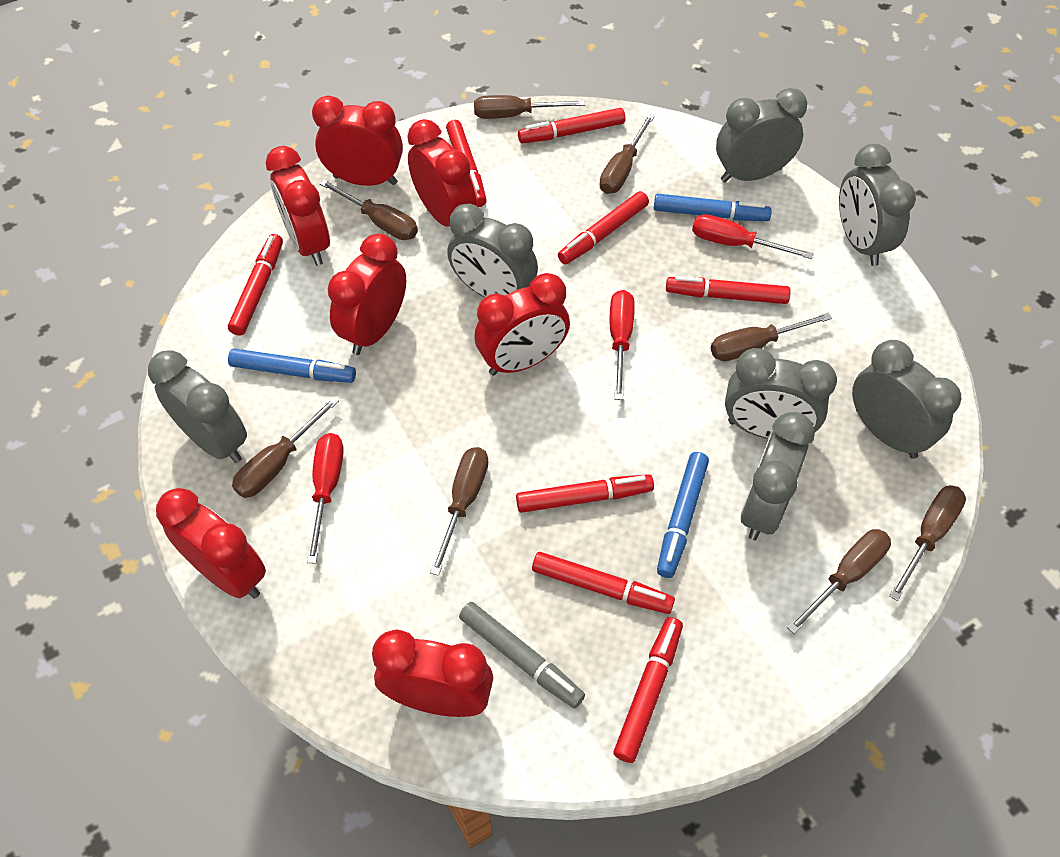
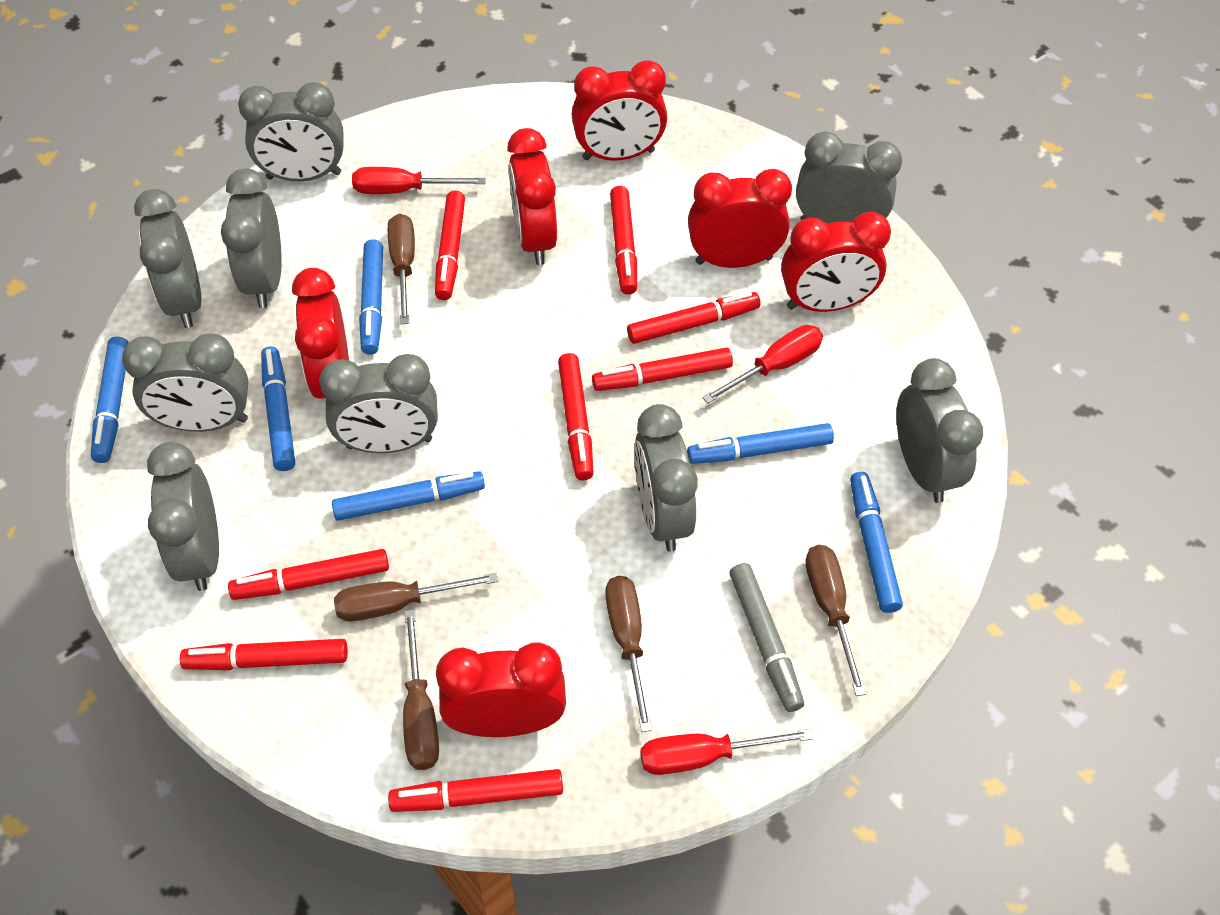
blue marker: 3 -> 6
brown screwdriver: 8 -> 5
grey clock: 7 -> 9
red clock: 7 -> 6

